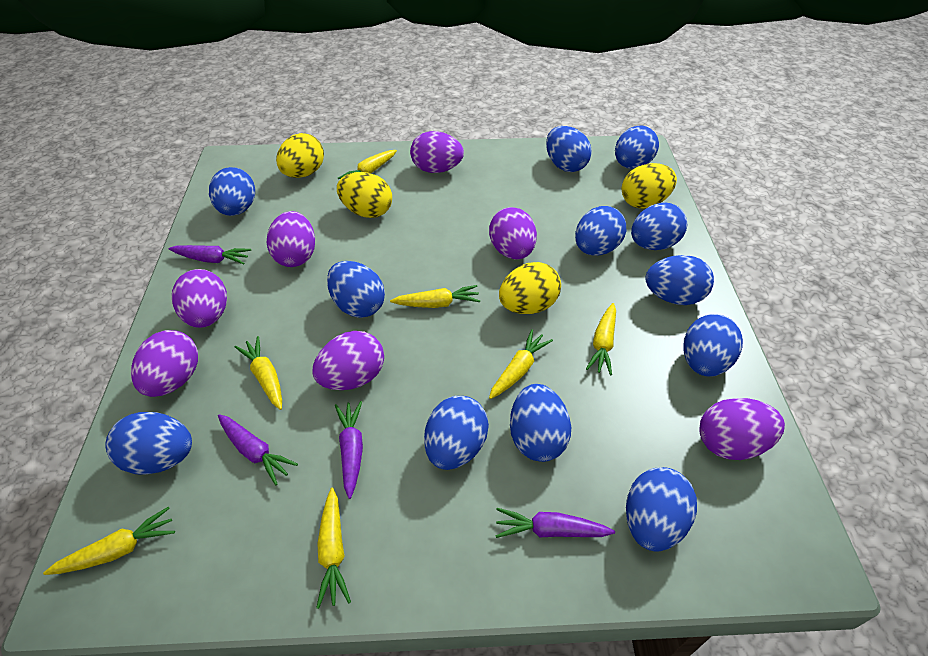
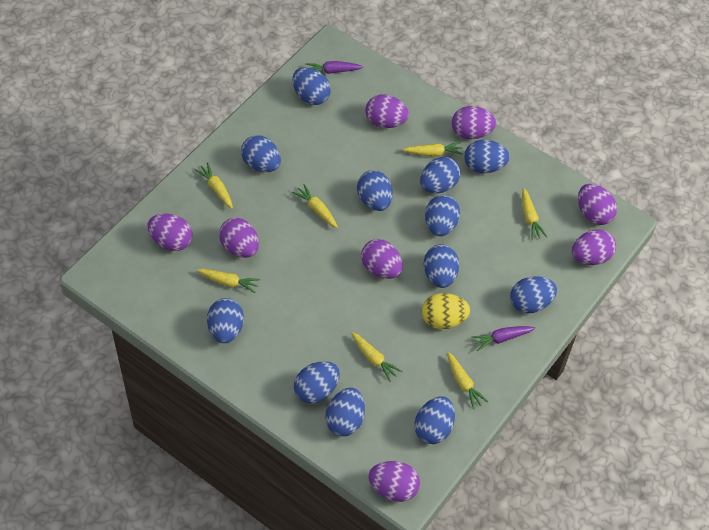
purple carrot: 4 -> 2
purple egg: 7 -> 8
yellow egg: 4 -> 1

